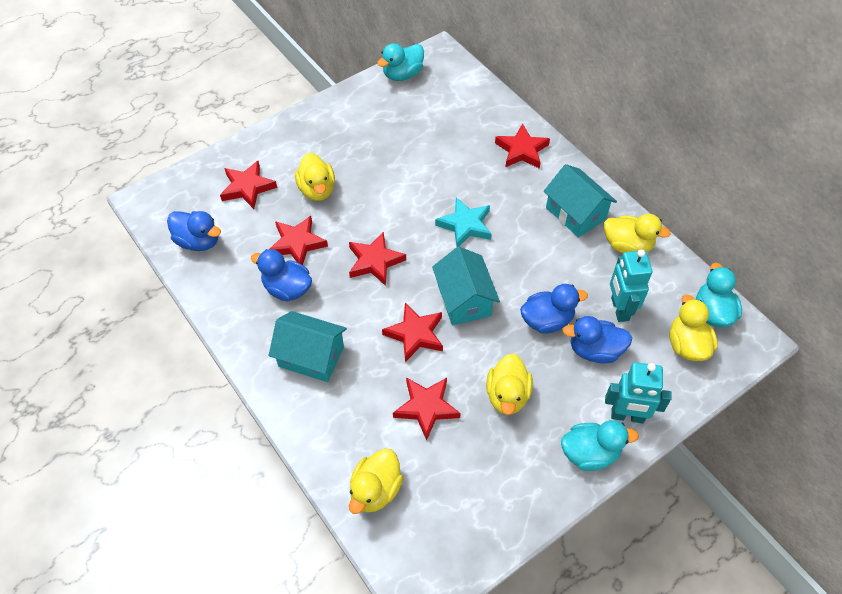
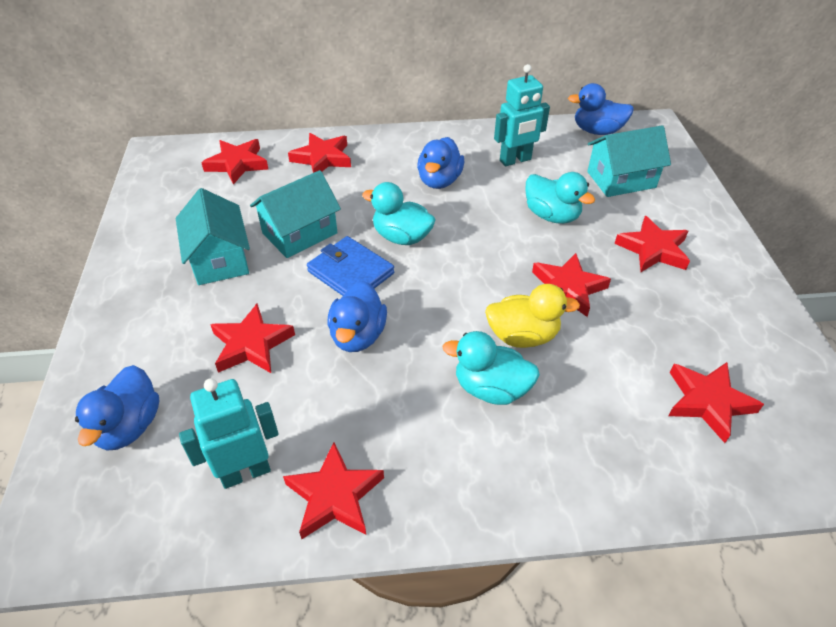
blue wallet: 0 -> 1
red star: 6 -> 7
turquoise star: 1 -> 0
yellow duck: 5 -> 1

